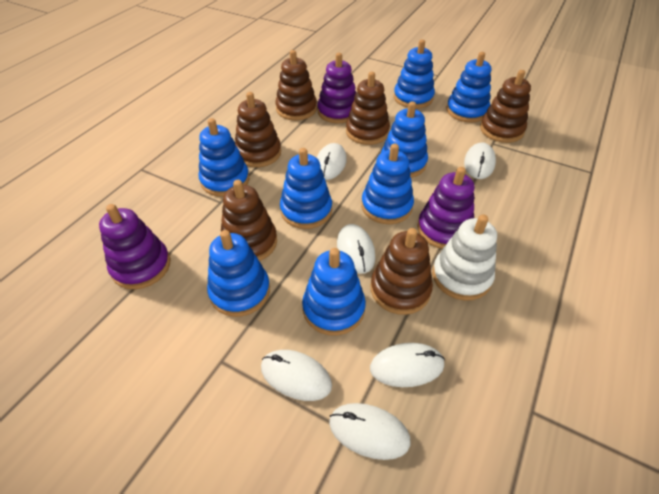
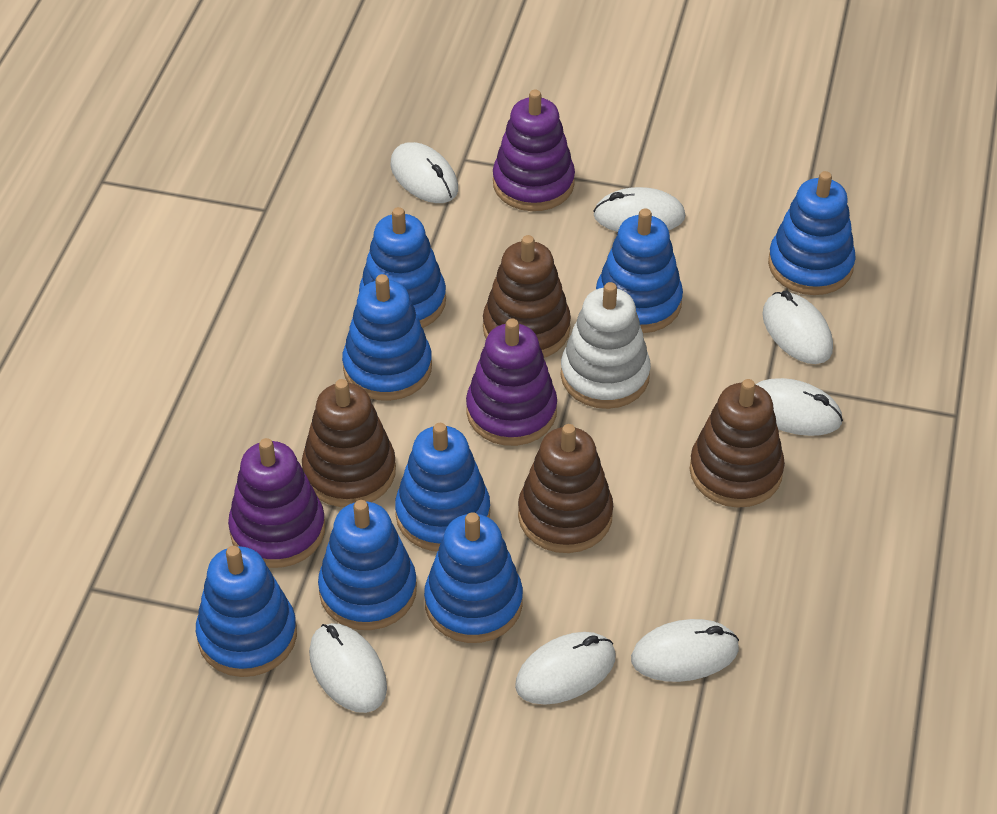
brown stacking toy: 6 -> 4
white mouse: 6 -> 7

